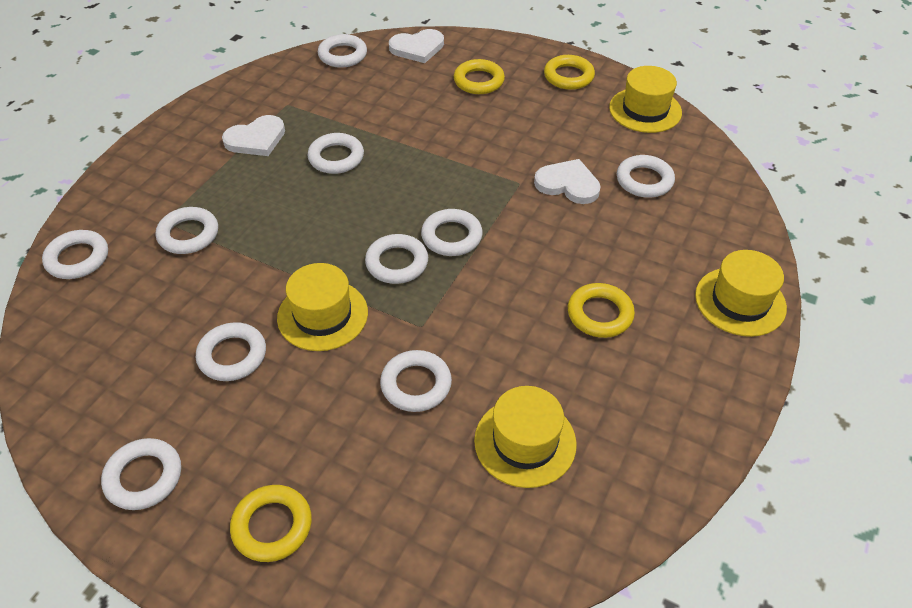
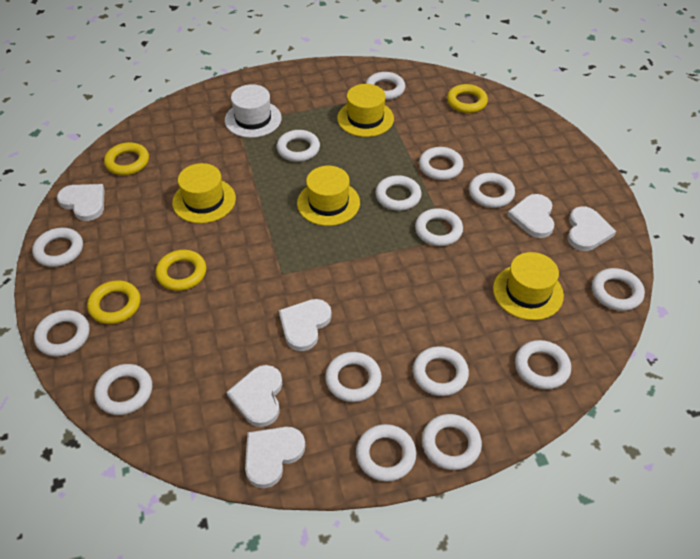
white hat: 0 -> 1
white heart: 3 -> 6
white ring: 10 -> 15

